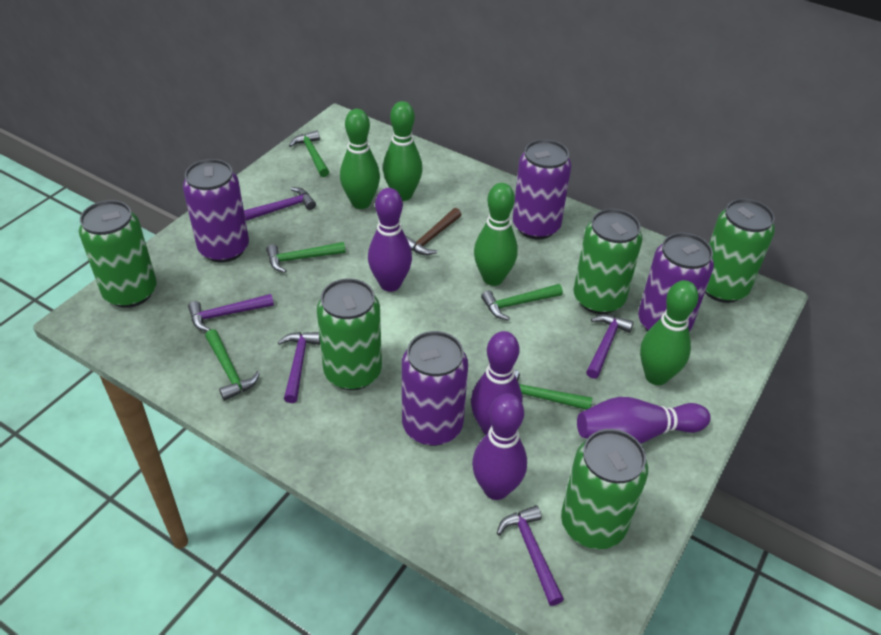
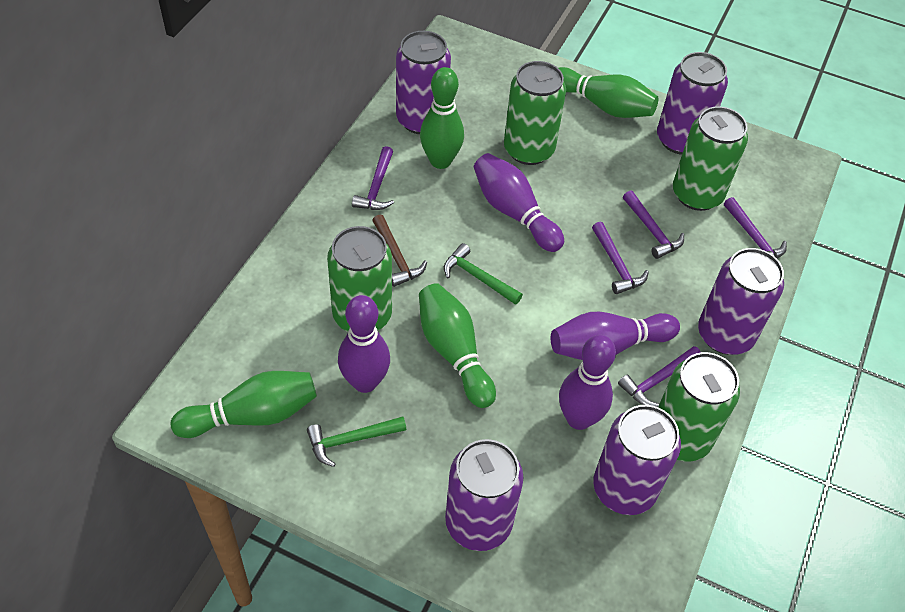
green can: 5 -> 4
green hammer: 5 -> 2
purple can: 4 -> 5

